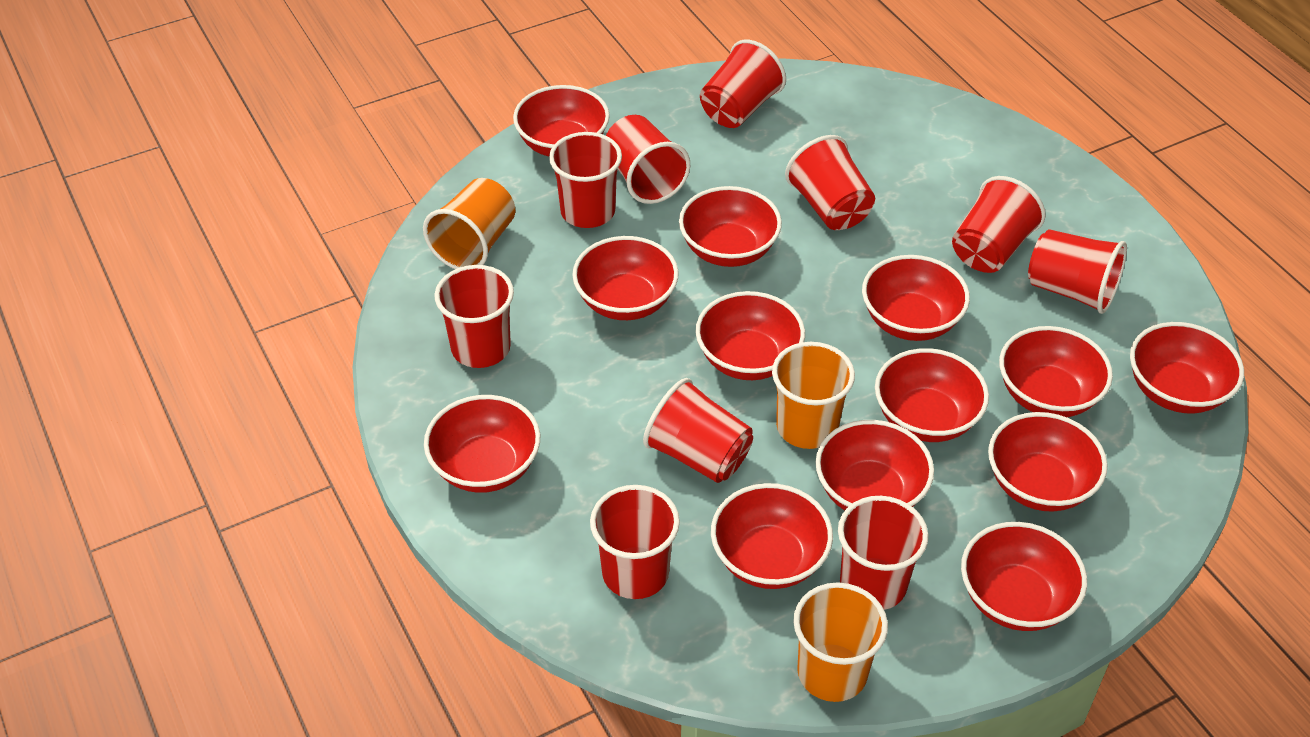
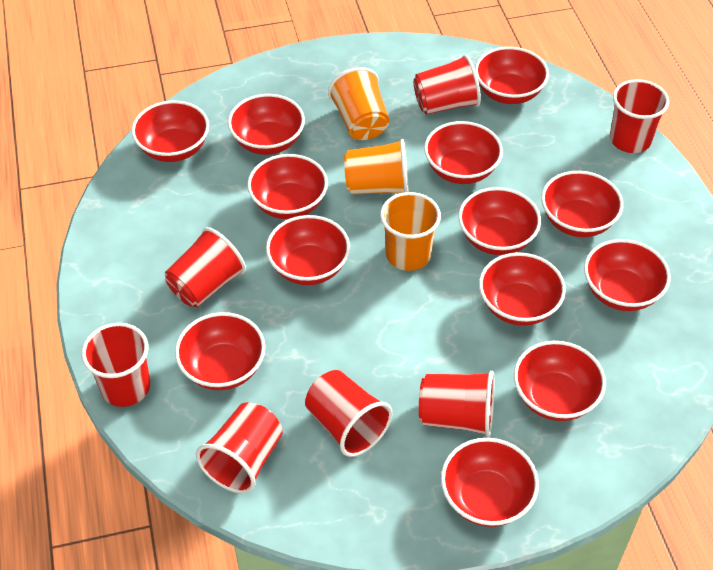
red cup: 10 -> 7

